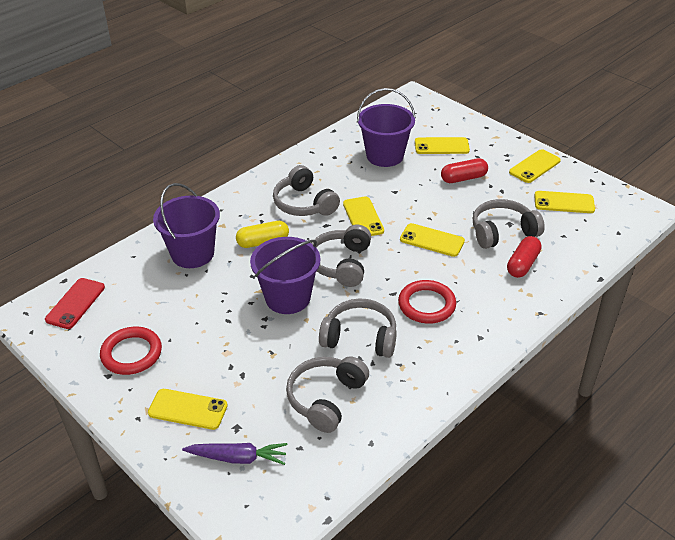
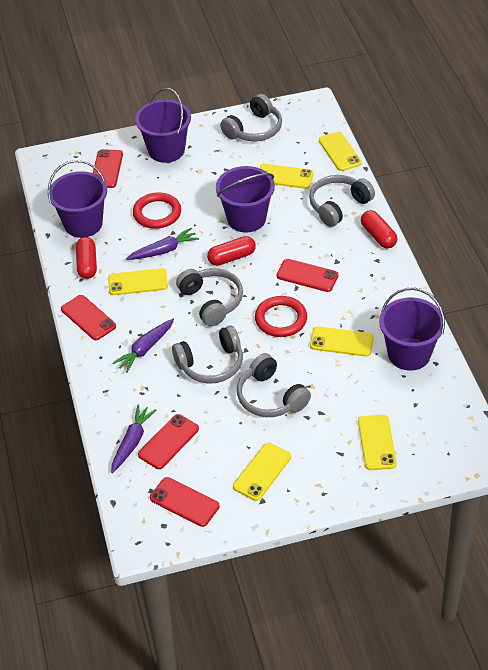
purple bucket: 3 -> 4
purple carrot: 1 -> 3
red capsule: 2 -> 3
red phone: 1 -> 5
yellow capsule: 1 -> 0

